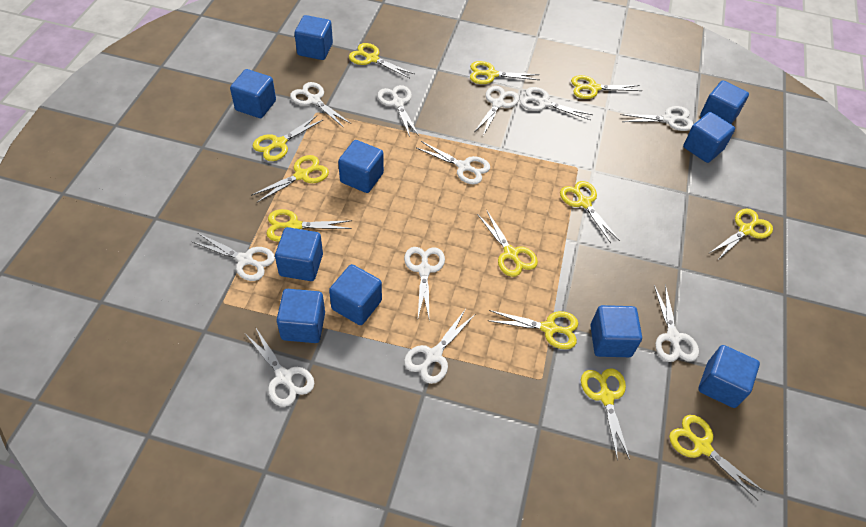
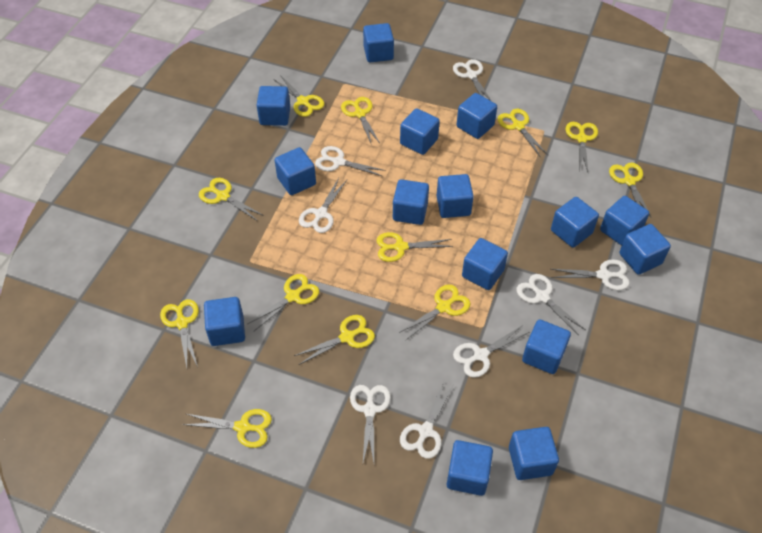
blue cube: 10 -> 15
white scissors: 11 -> 8

